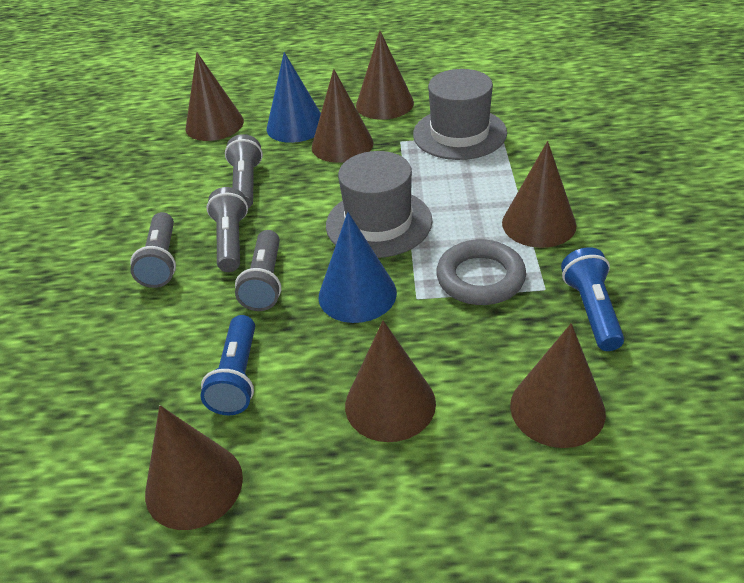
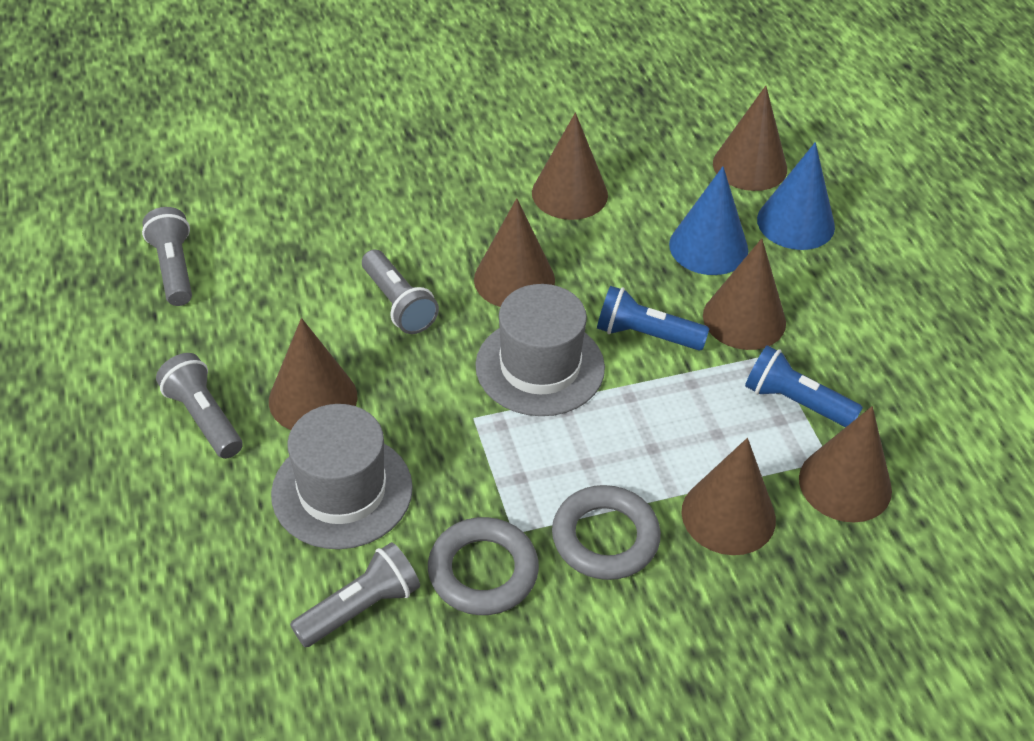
grey ring: 1 -> 2

